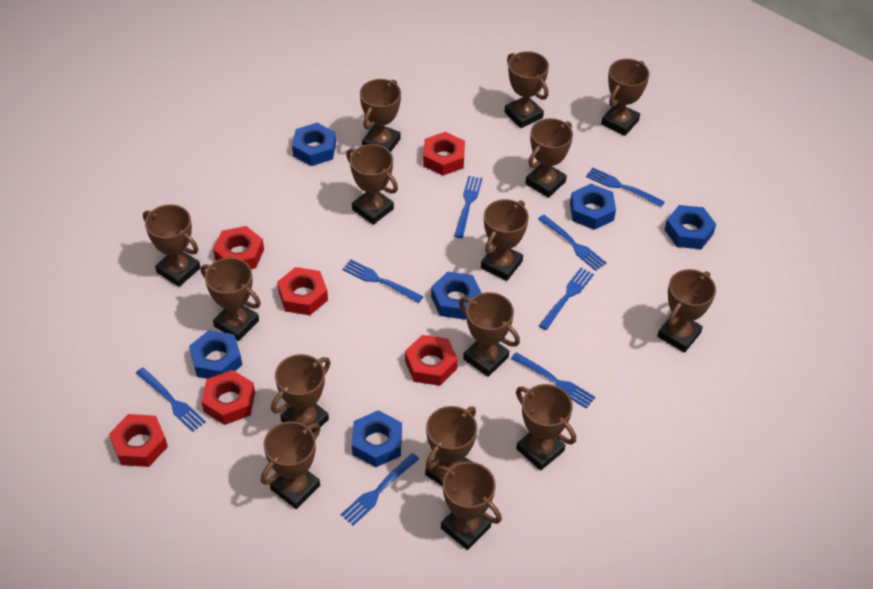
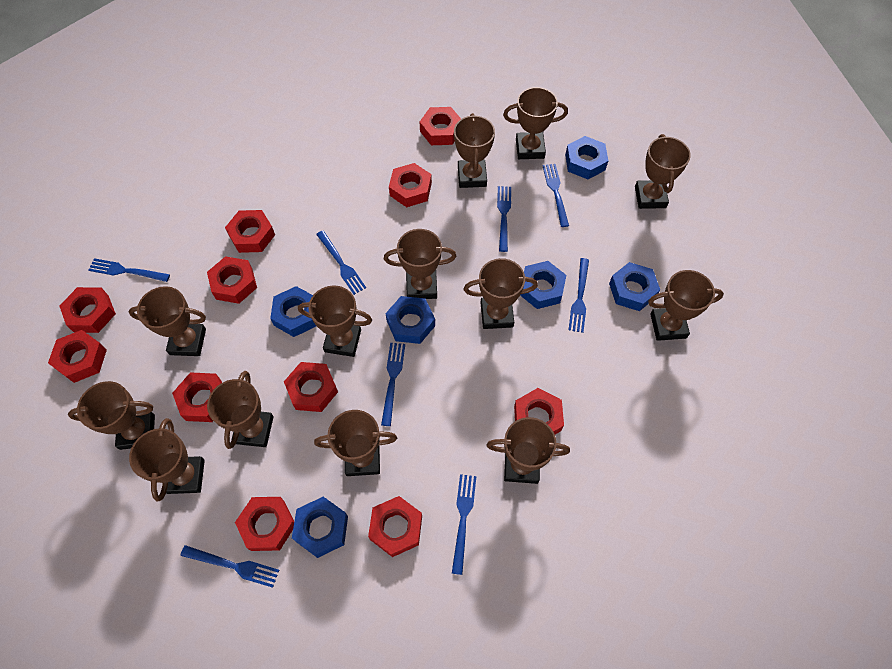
brown trophy: 15 -> 13
red nut: 6 -> 11

